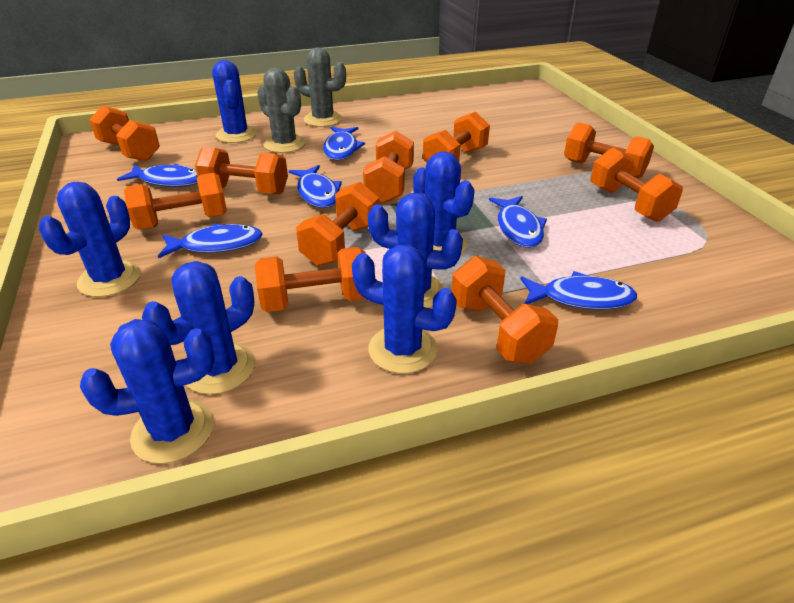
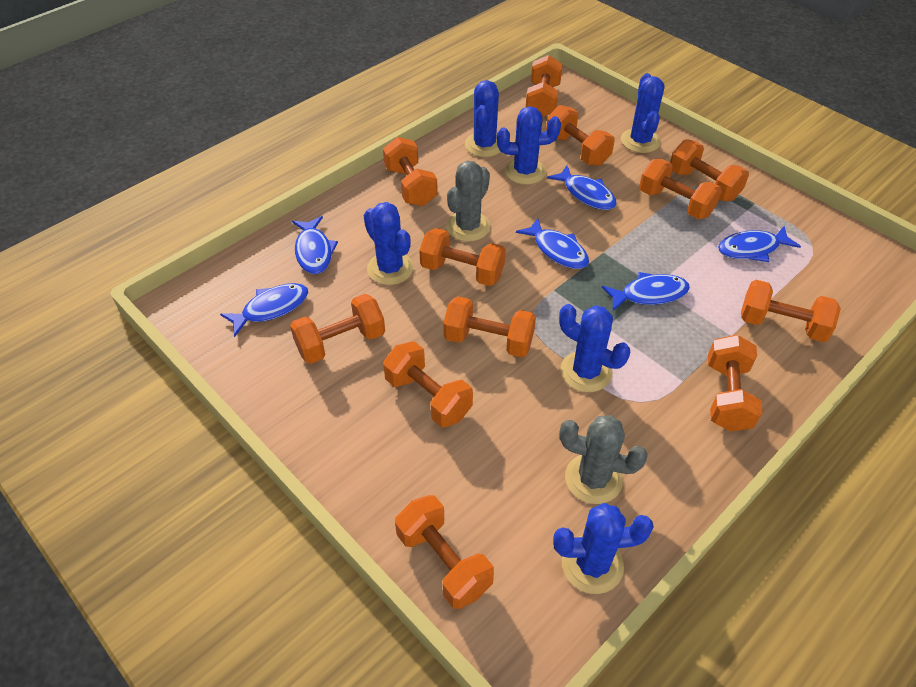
blue cactus: 7 -> 6
orange dumbbell: 10 -> 12

